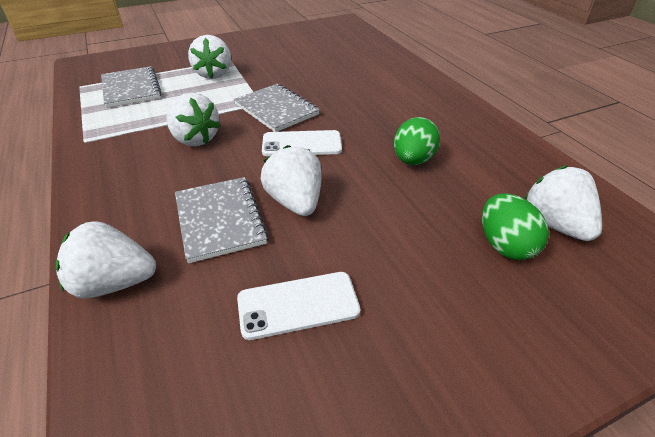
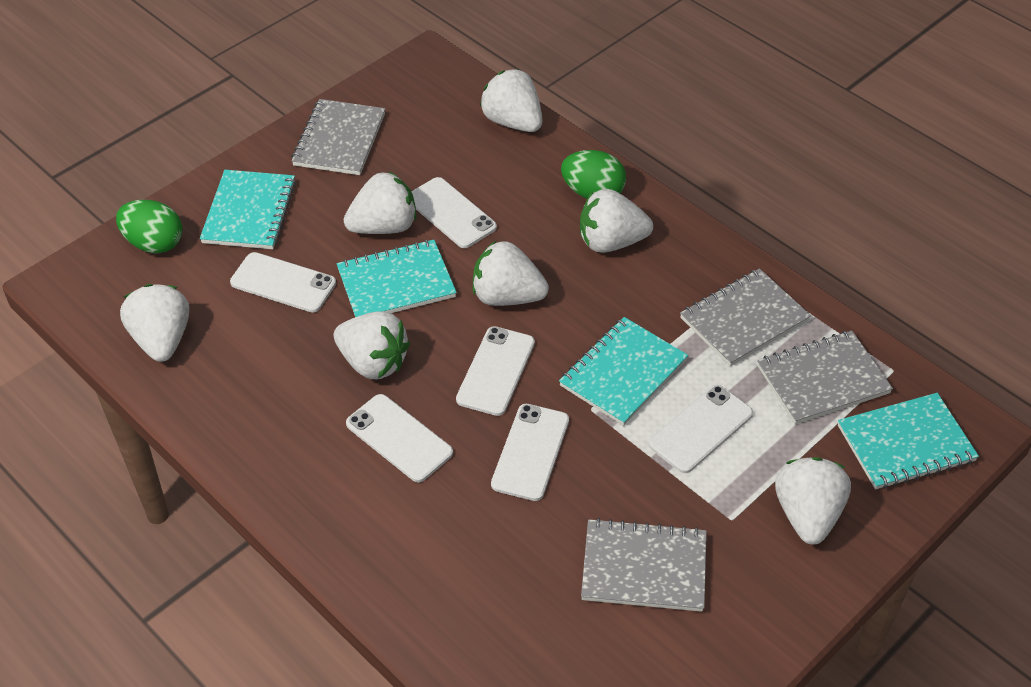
grey notebook: 3 -> 4
turquoise notebook: 0 -> 4
white phone: 2 -> 6
white strawberry: 5 -> 7

